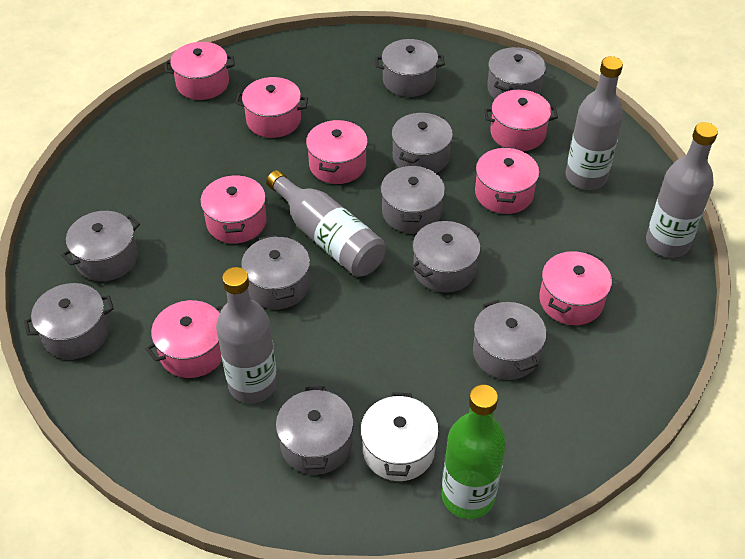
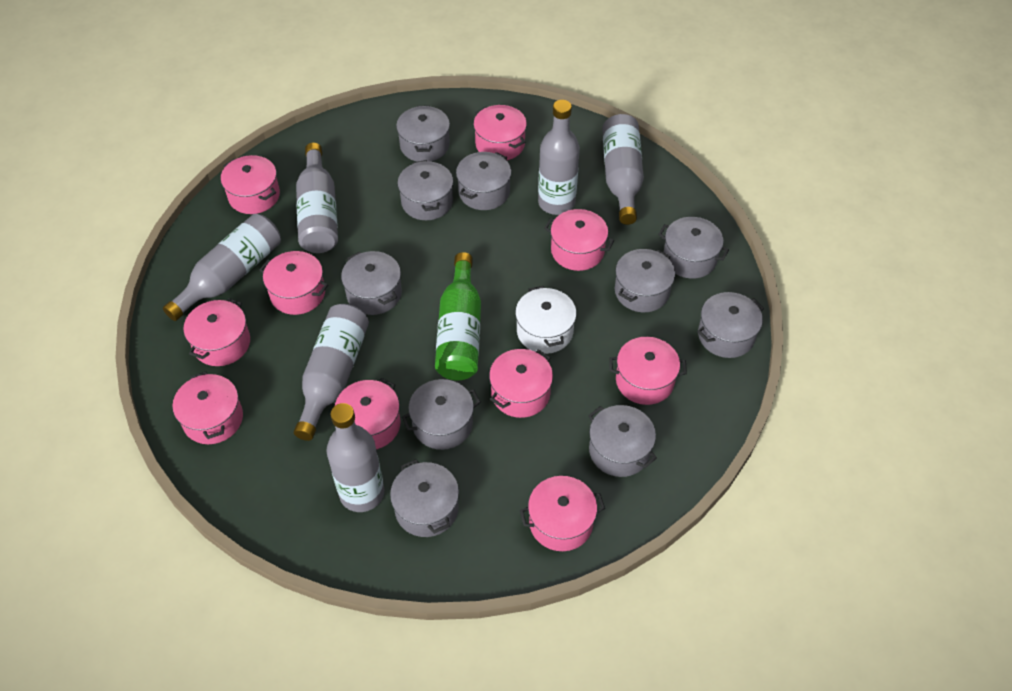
grey bottle: 4 -> 6
pink pot: 8 -> 10

